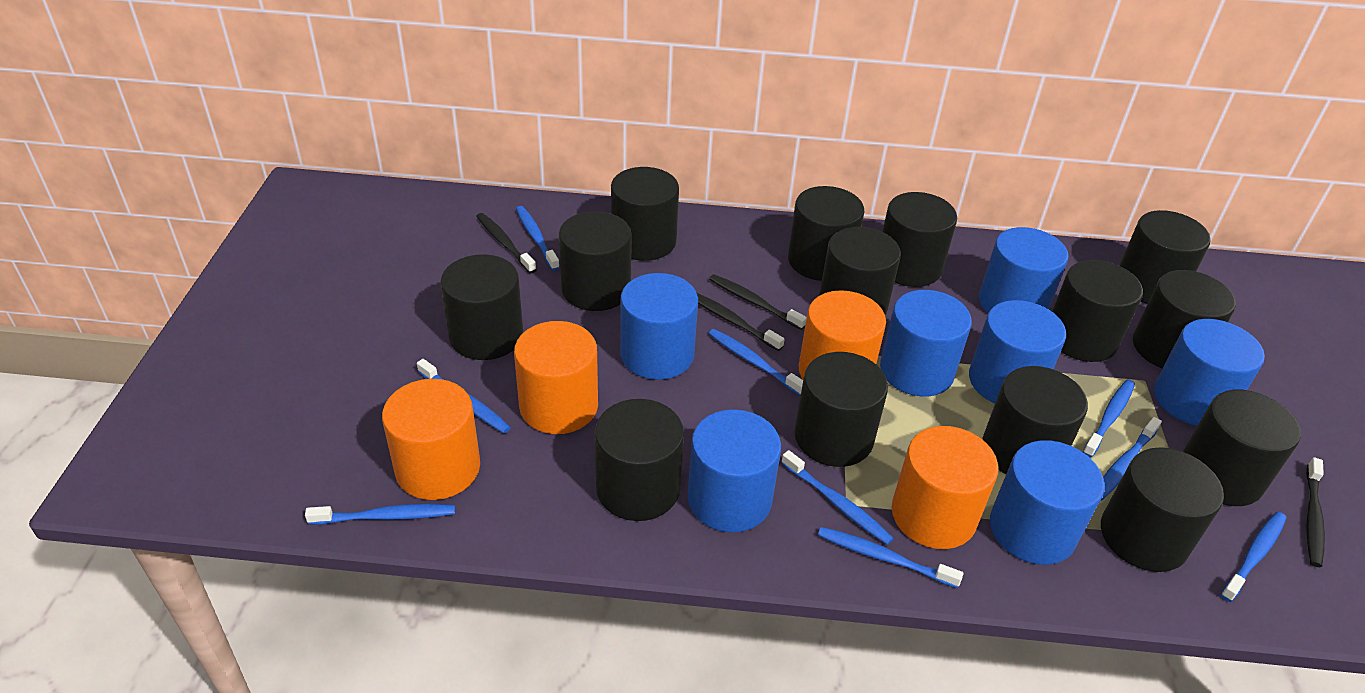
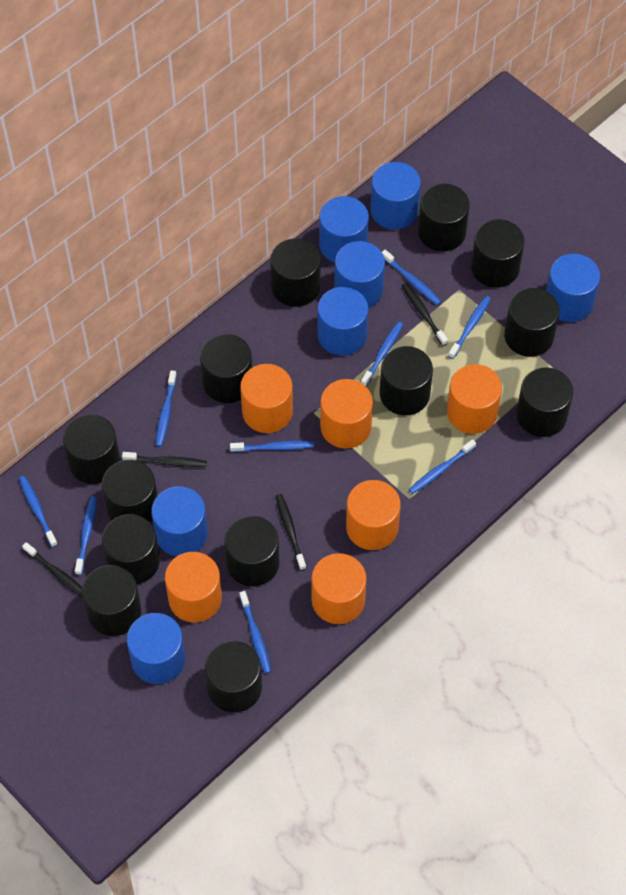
black cylinder: 14 -> 13
orange cylinder: 4 -> 6

